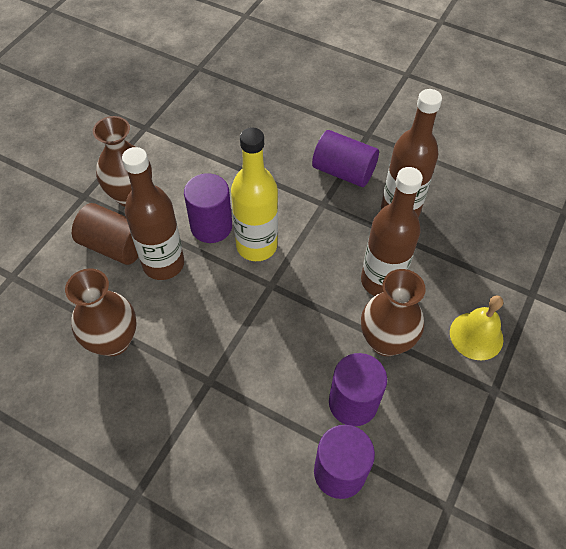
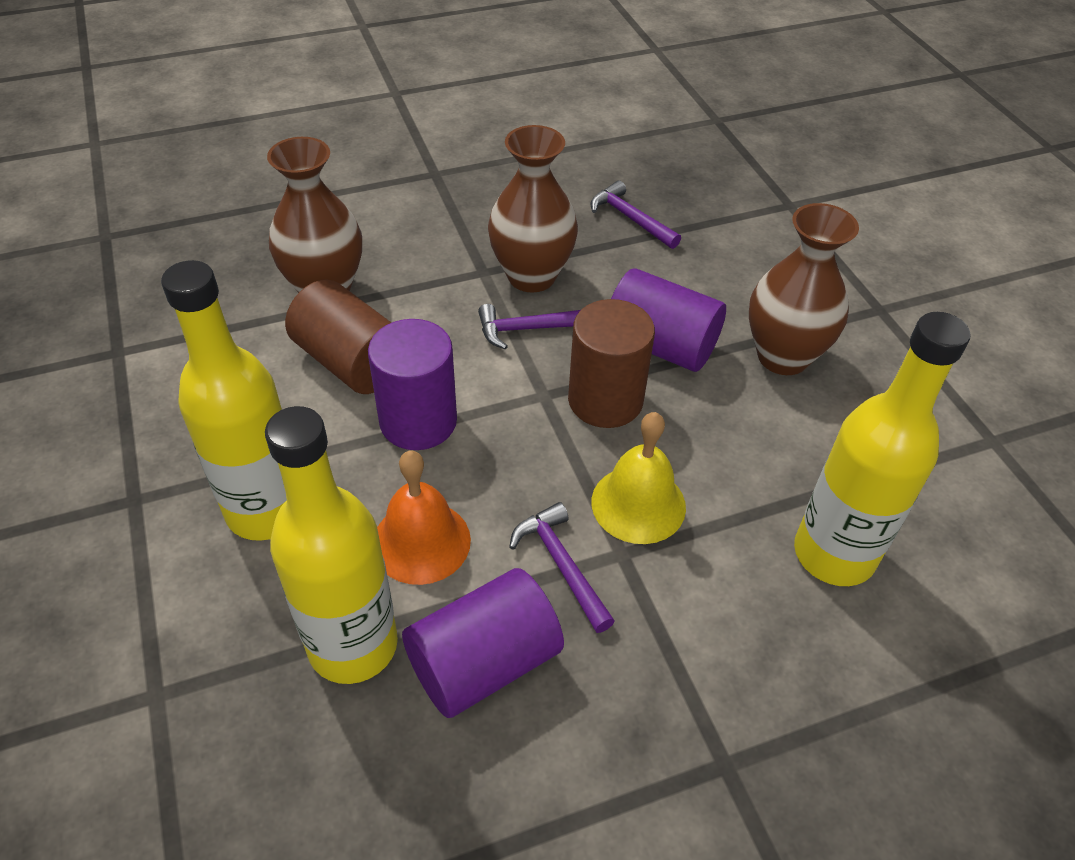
brown bottle: 3 -> 0
brown cylinder: 1 -> 2
orange bell: 0 -> 1
purple cylinder: 4 -> 3
purple hammer: 0 -> 3
yellow bottle: 1 -> 3

